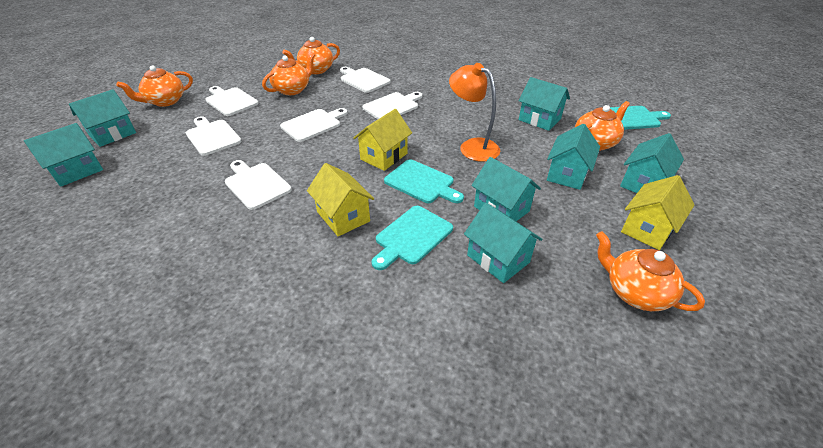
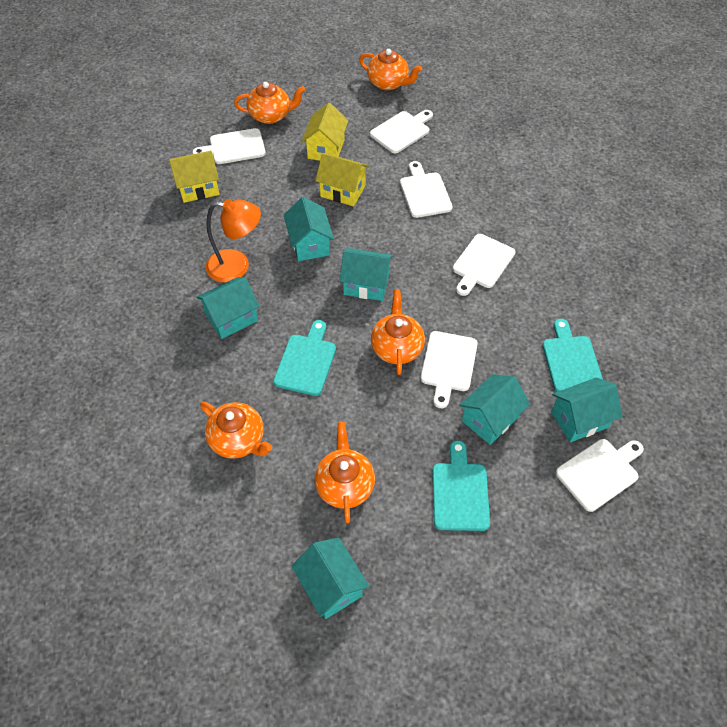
turquoise house: 7 -> 6

